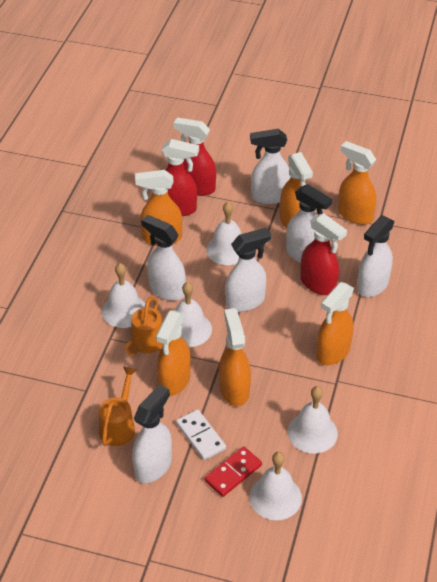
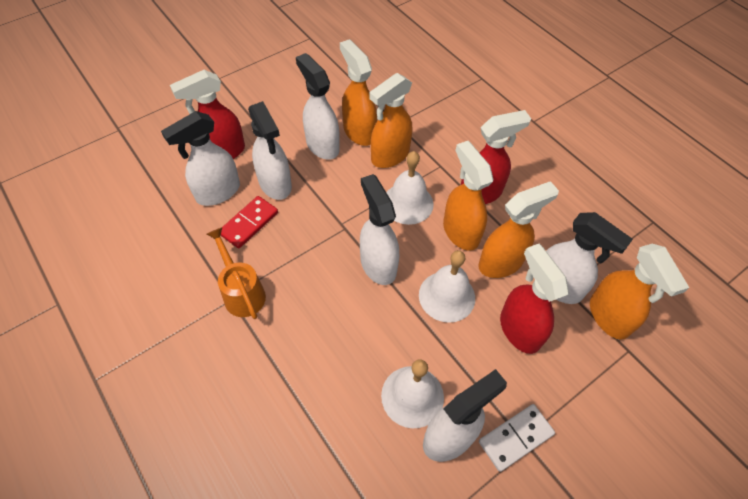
orange spray bottle: 6 -> 5
orange watering can: 2 -> 1
white bell: 5 -> 3

